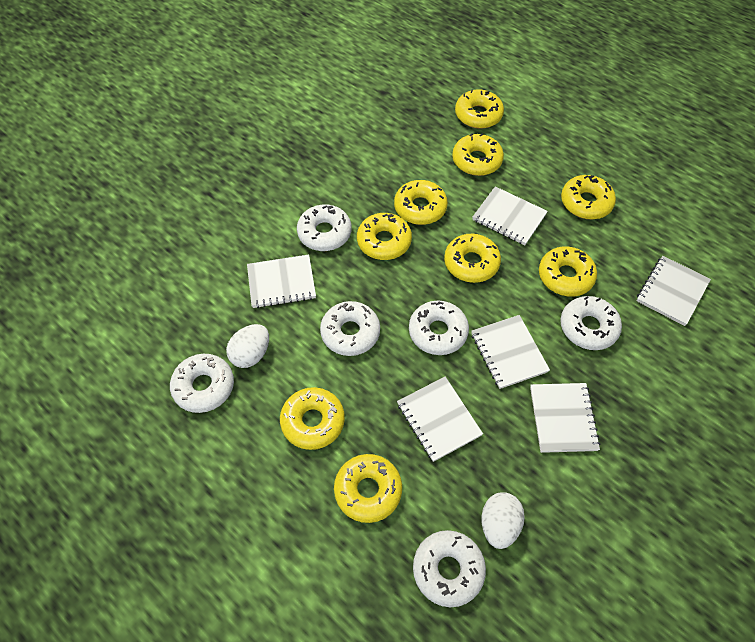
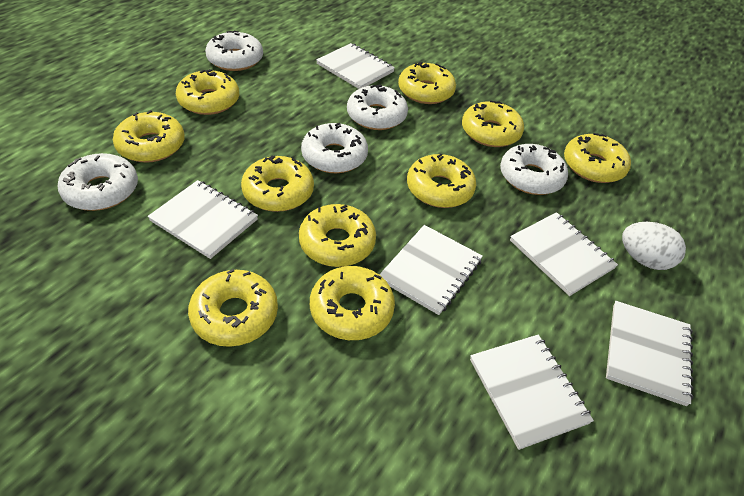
white donut: 6 -> 5
white egg: 2 -> 1
yellow donut: 9 -> 10

